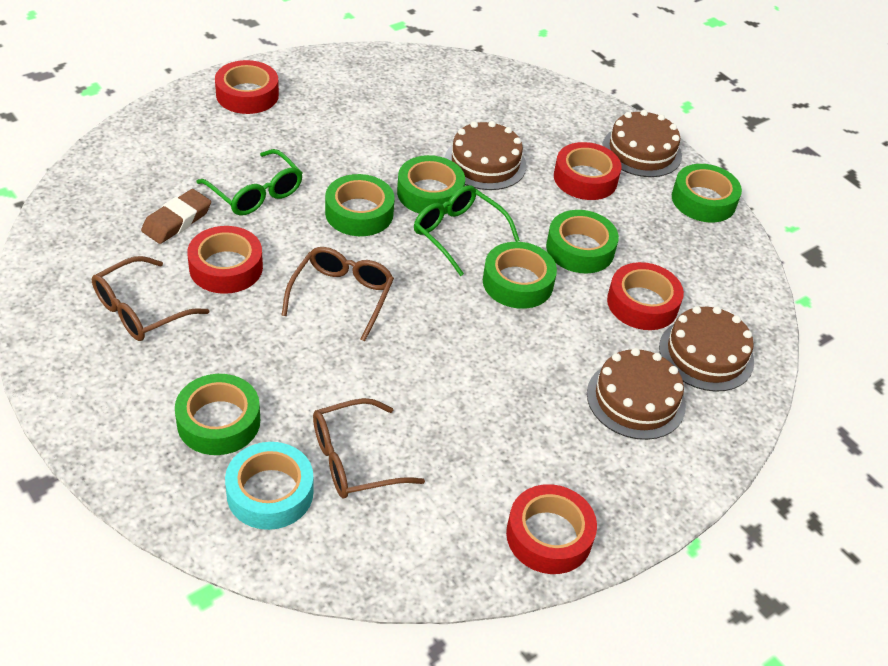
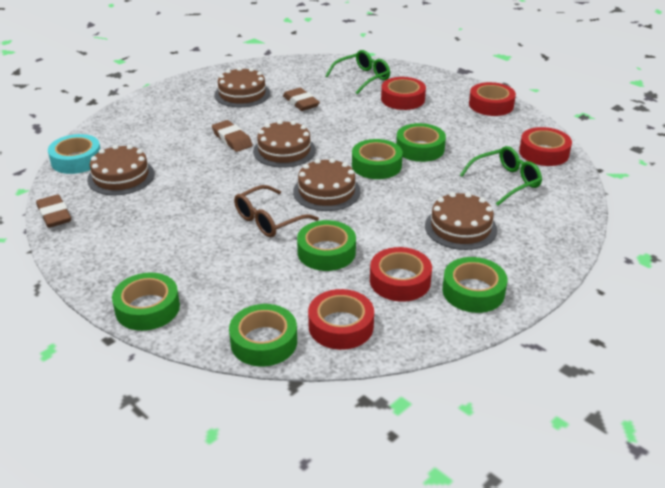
brown cake: 4 -> 5
brown eraser: 1 -> 3
brown glasses: 3 -> 1

